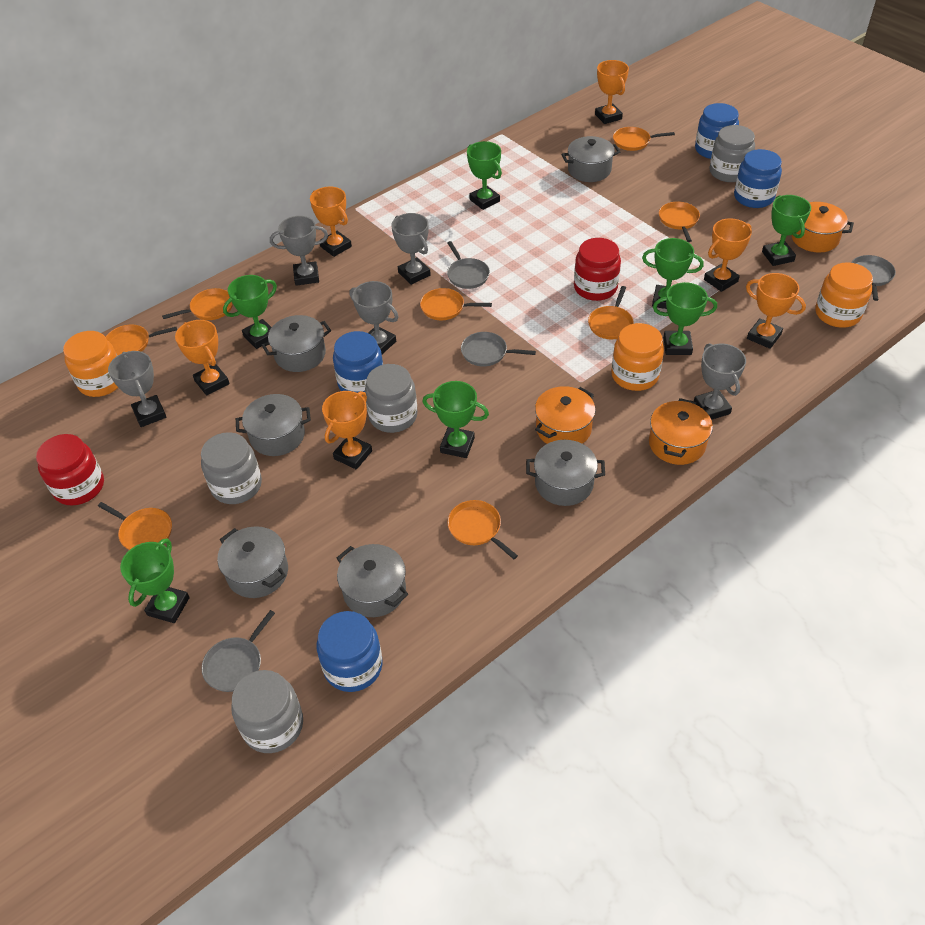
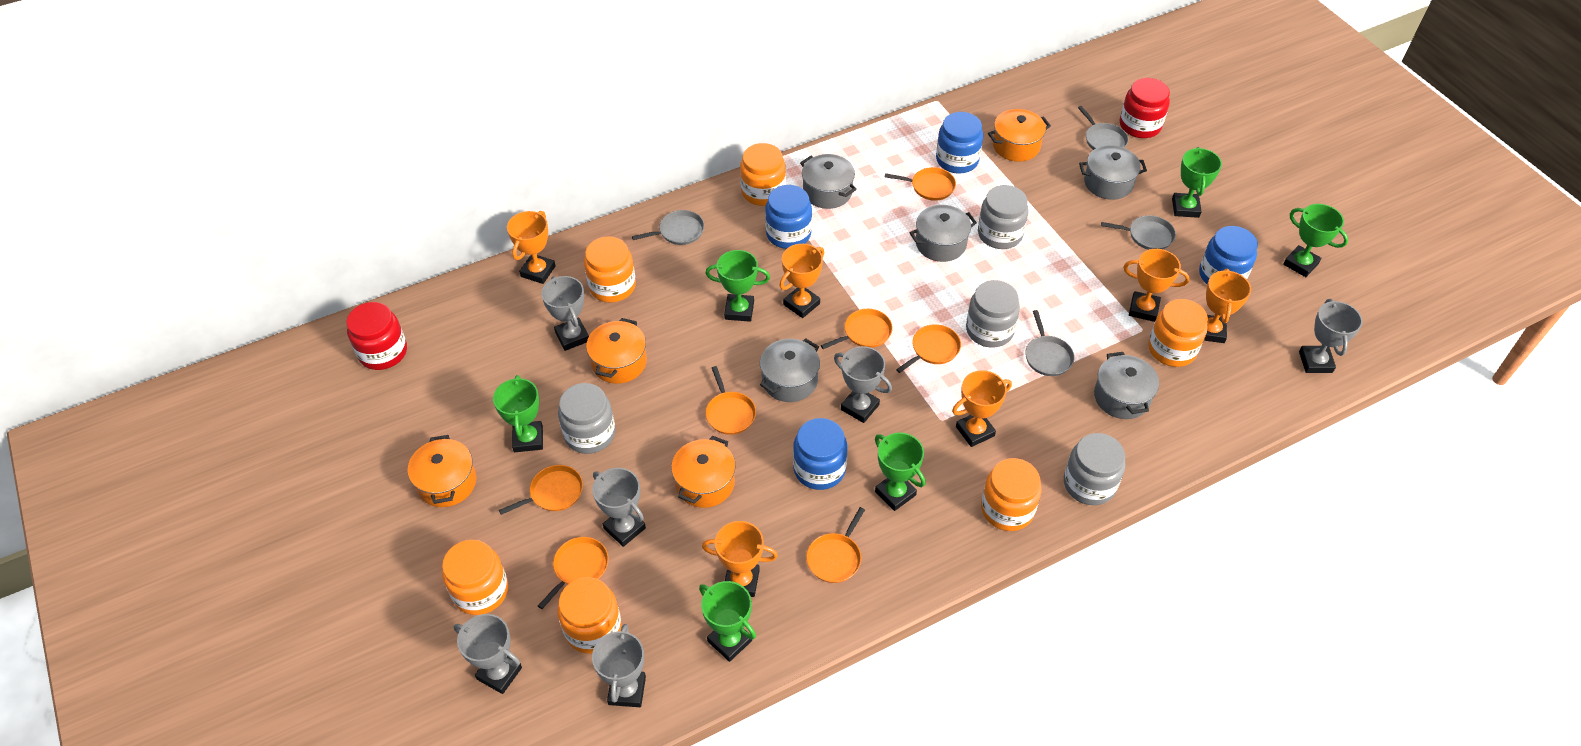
green trophy: 7 -> 6
grey pot: 6 -> 5
grey trophy: 5 -> 6
orange jar: 3 -> 6
orange pan: 8 -> 7
orange pot: 3 -> 4

